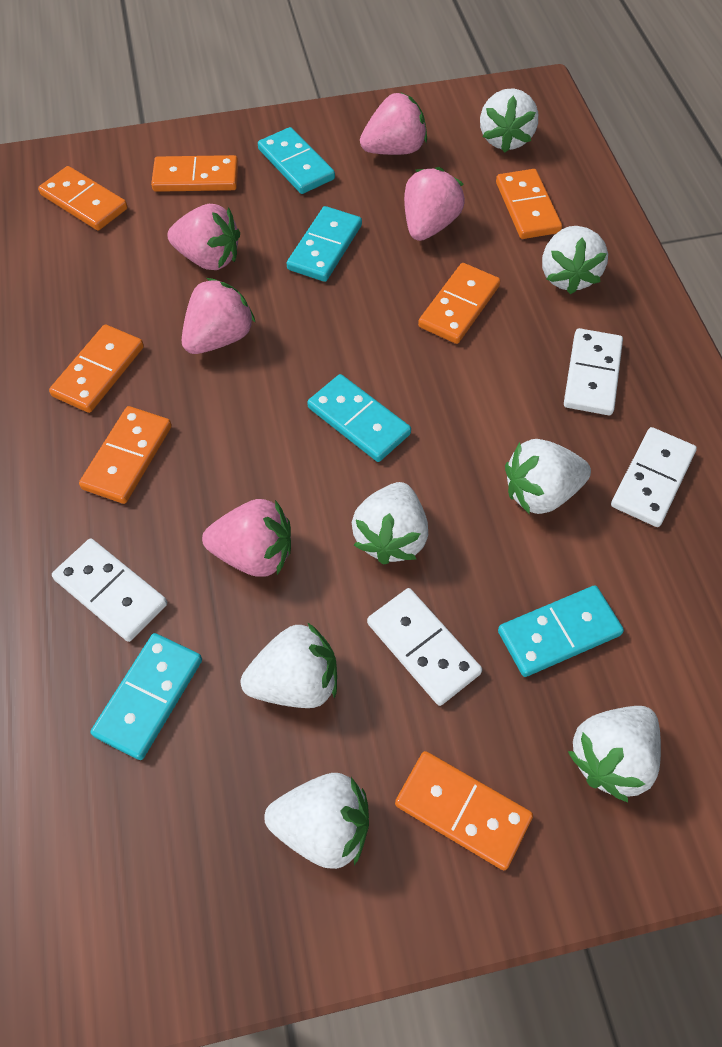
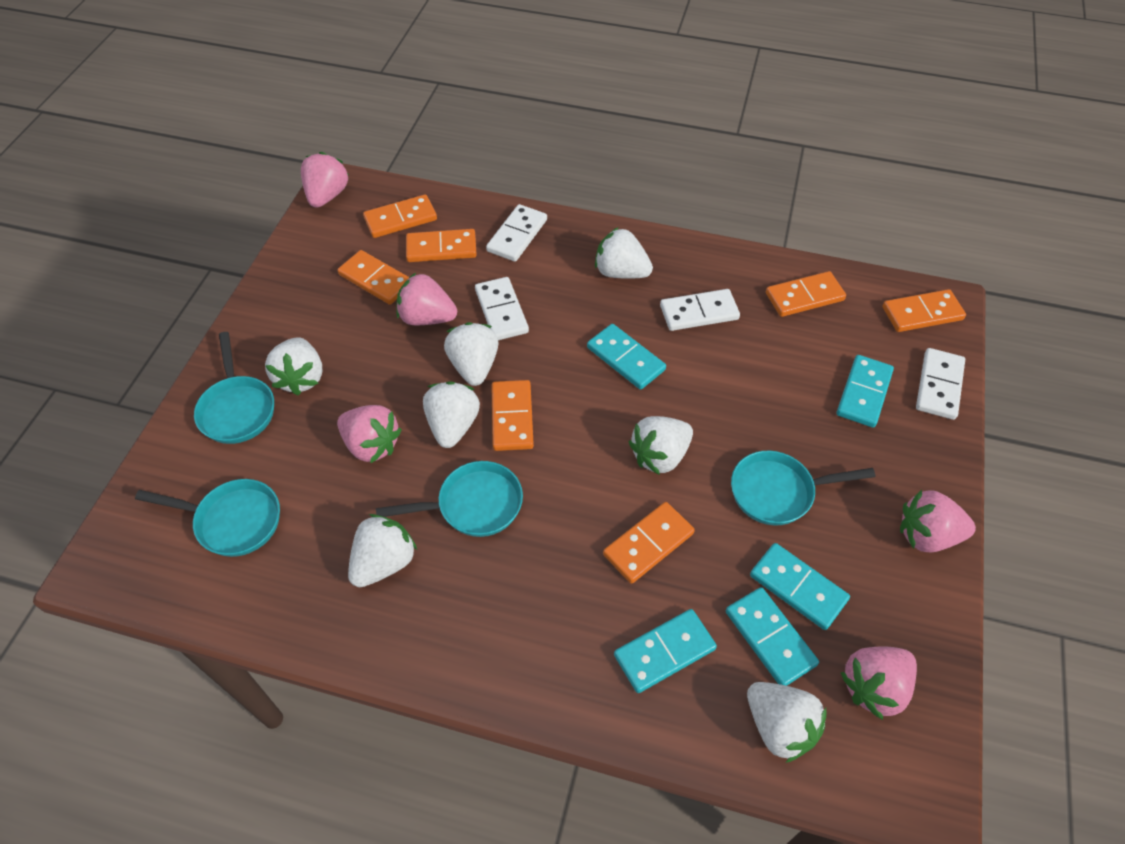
turquoise pan: 0 -> 4

